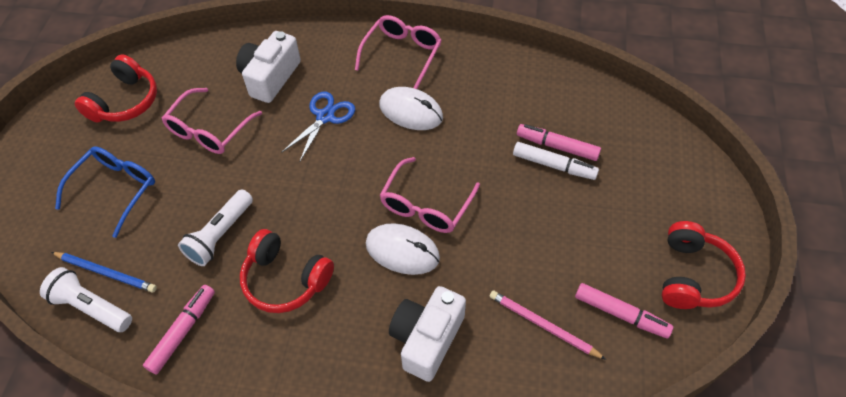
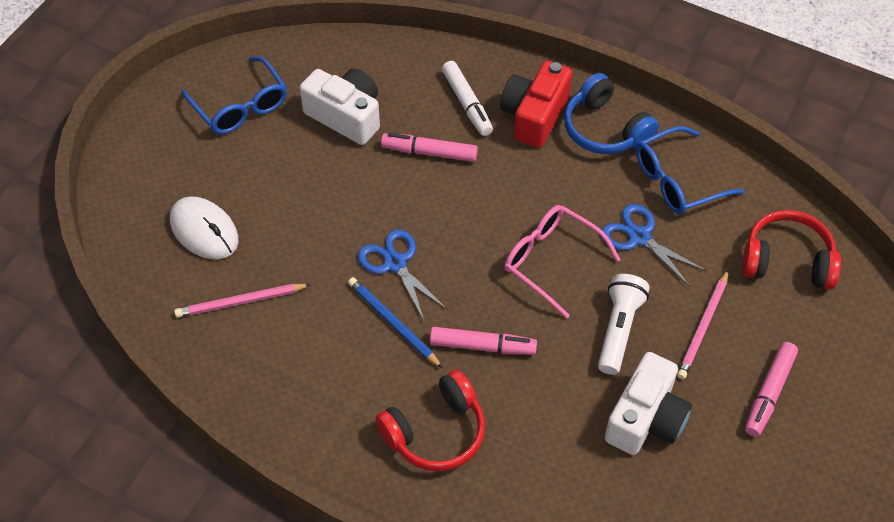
blue glasses: 1 -> 2
blue headphones: 0 -> 1
blue scissors: 1 -> 2
pink glasses: 3 -> 1
pink pencil: 1 -> 2
red camera: 0 -> 1
red headphones: 3 -> 2
white flashlight: 2 -> 1
white mouse: 2 -> 1

